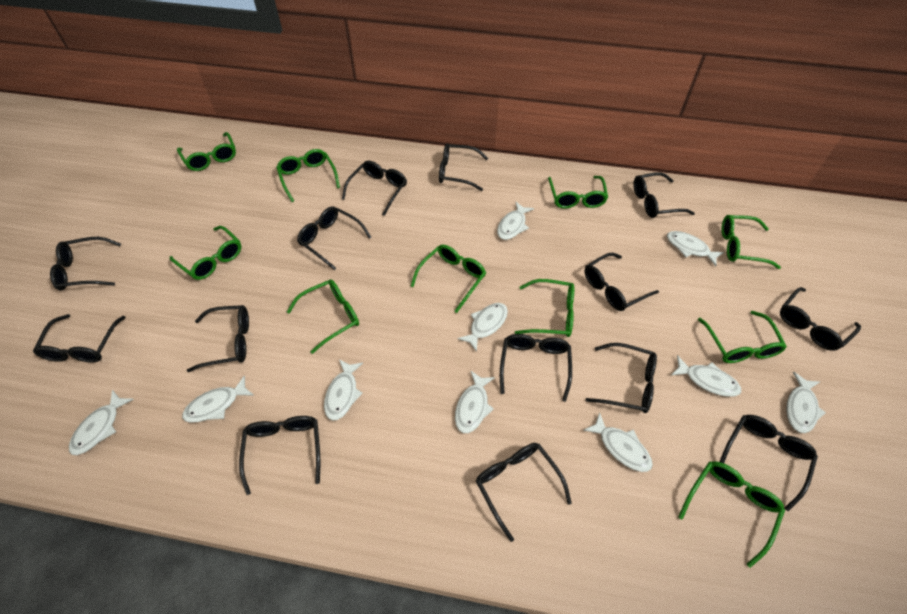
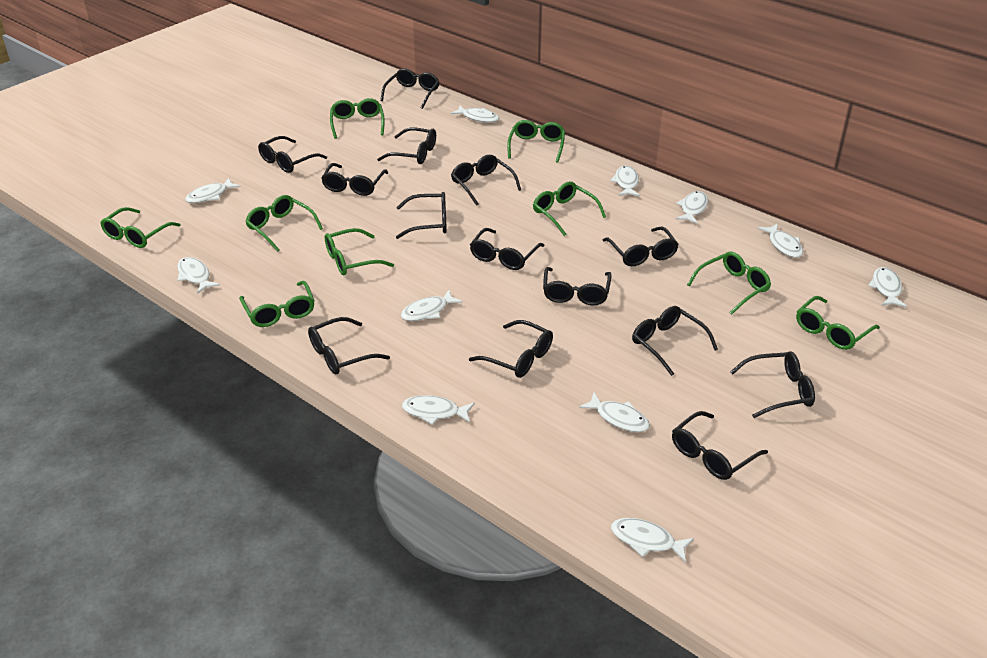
green glasses: 10 -> 9
white fish: 10 -> 11

